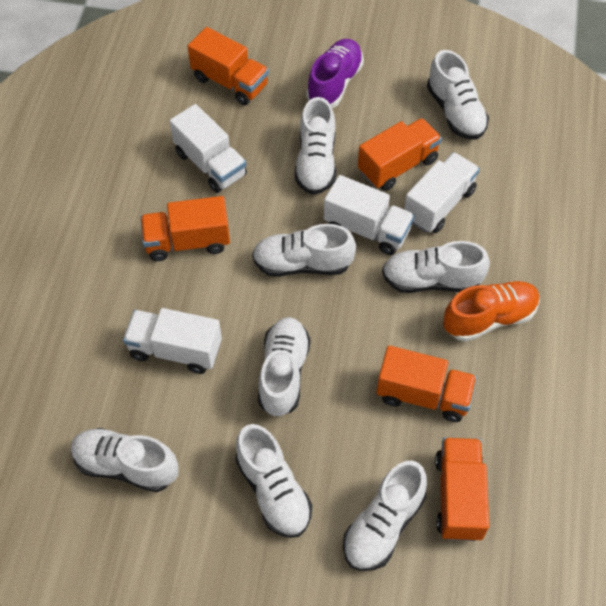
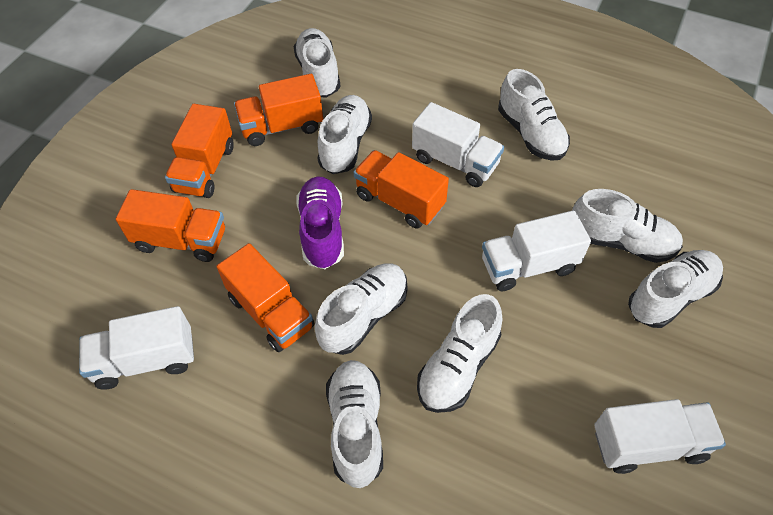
orange shoe: 1 -> 0

